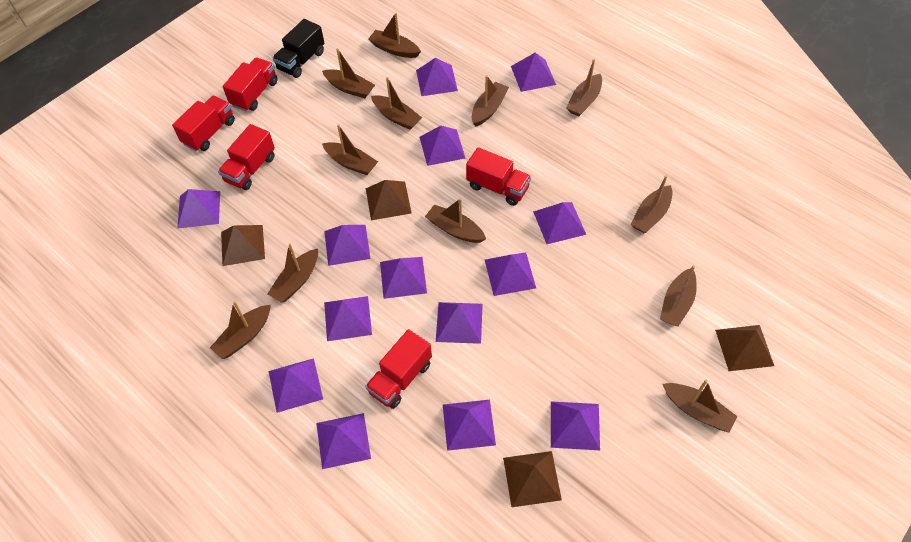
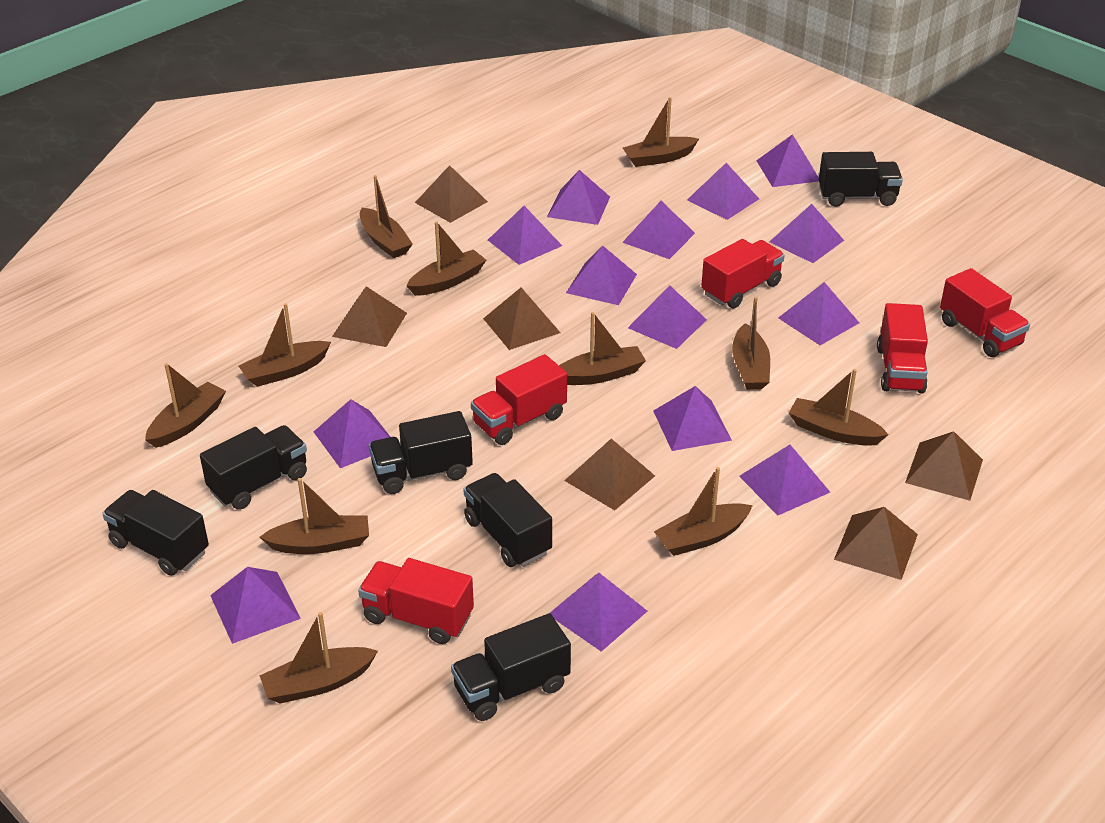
black truck: 1 -> 6
brown boat: 12 -> 11
brown pyramid: 4 -> 6

